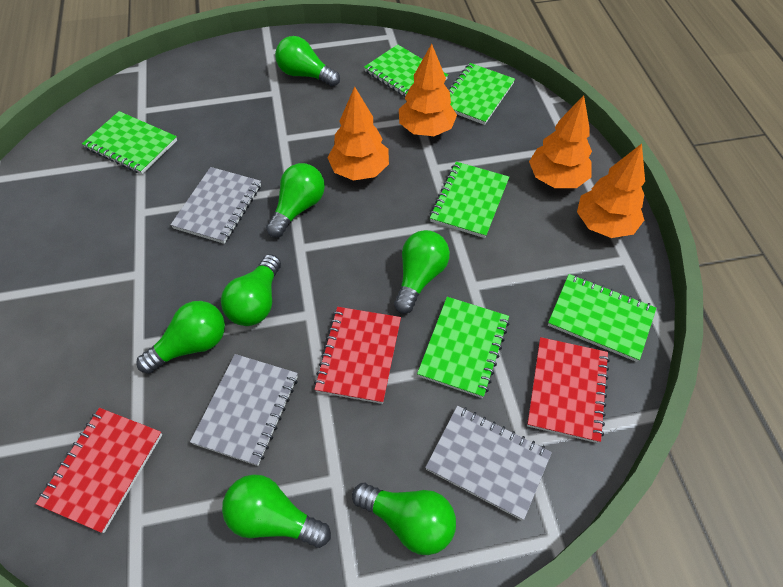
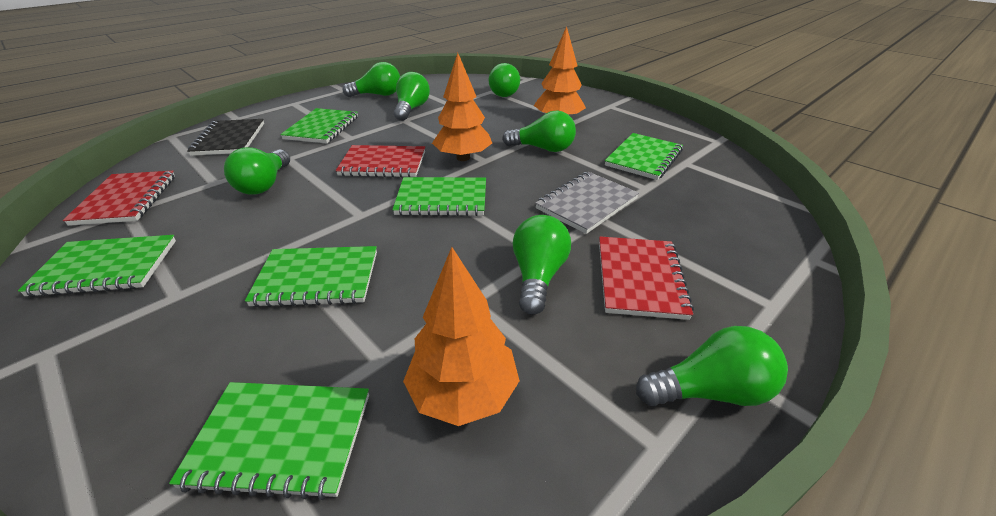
black notebook: 0 -> 1
grey notebook: 3 -> 1
orange tree: 4 -> 3

